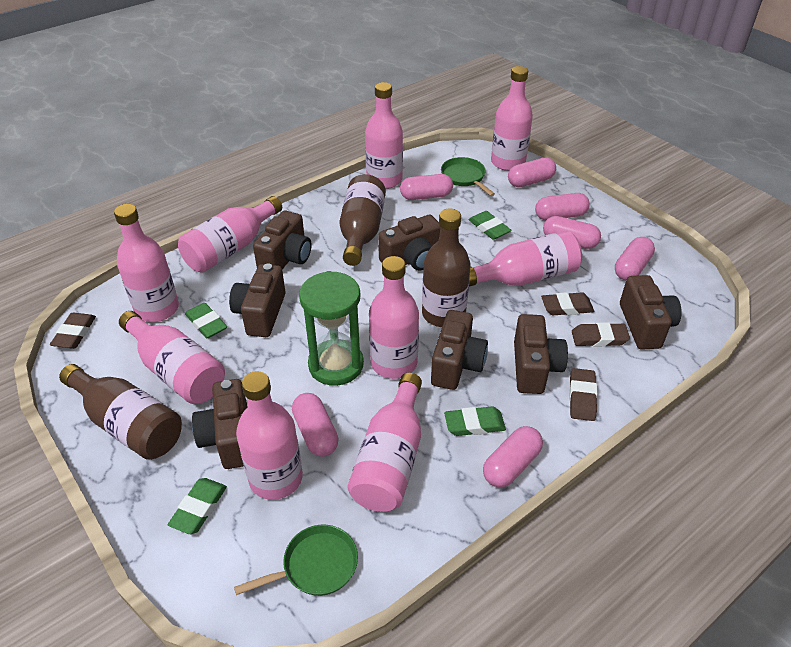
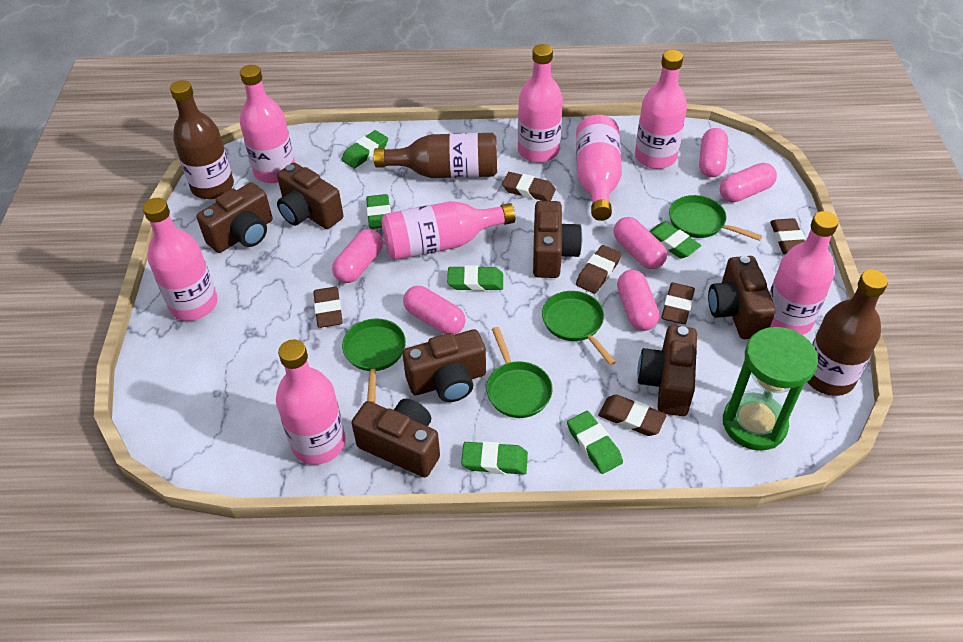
brown eraser: 4 -> 6
green eraser: 4 -> 6
green pan: 2 -> 4
pink bottle: 9 -> 8
pink capsule: 7 -> 6

